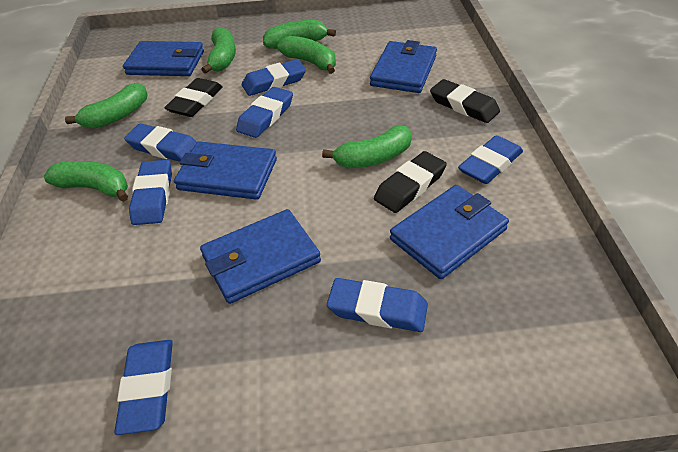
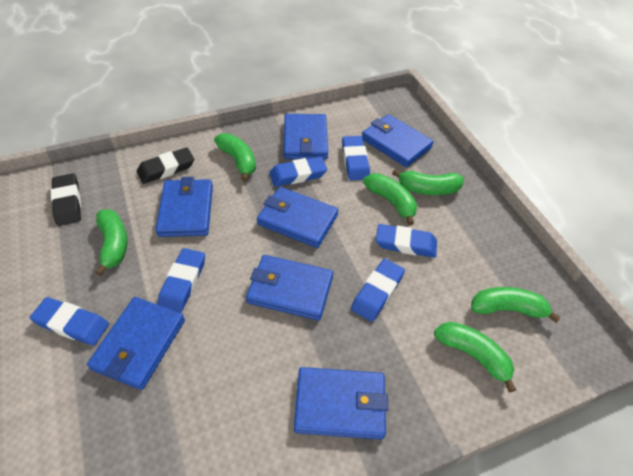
black eraser: 3 -> 2
blue eraser: 7 -> 6
blue wallet: 5 -> 7

